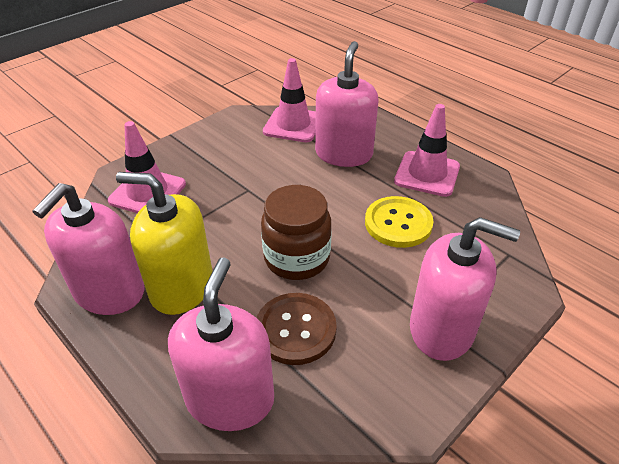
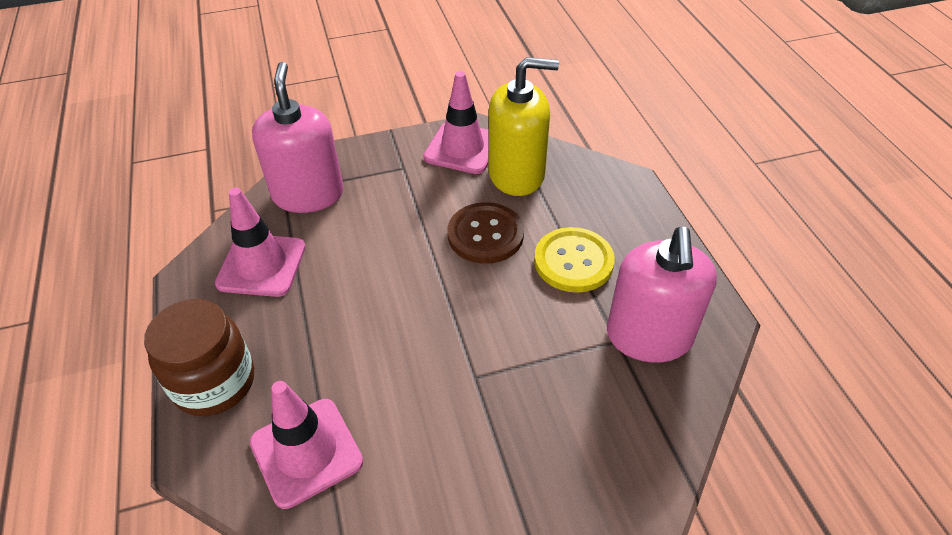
pink soap dispenser: 4 -> 2

